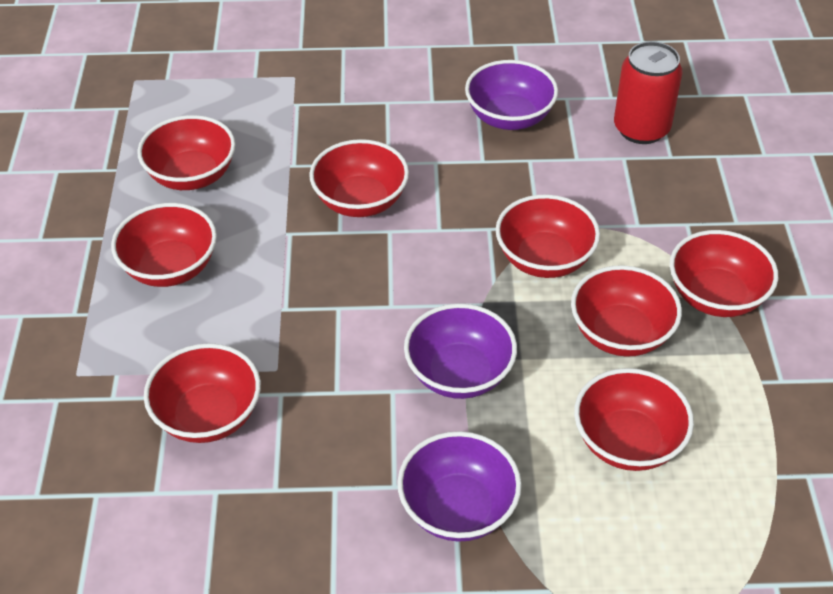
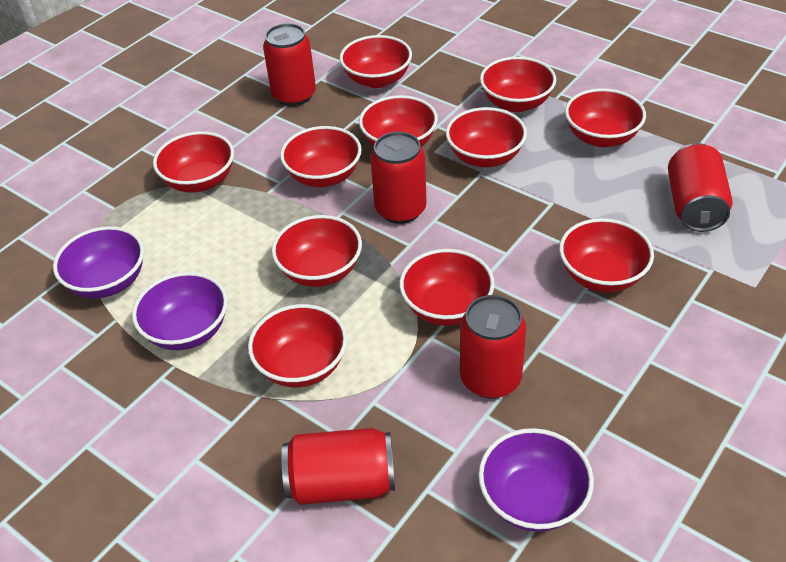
red bowl: 8 -> 11
red can: 1 -> 5

